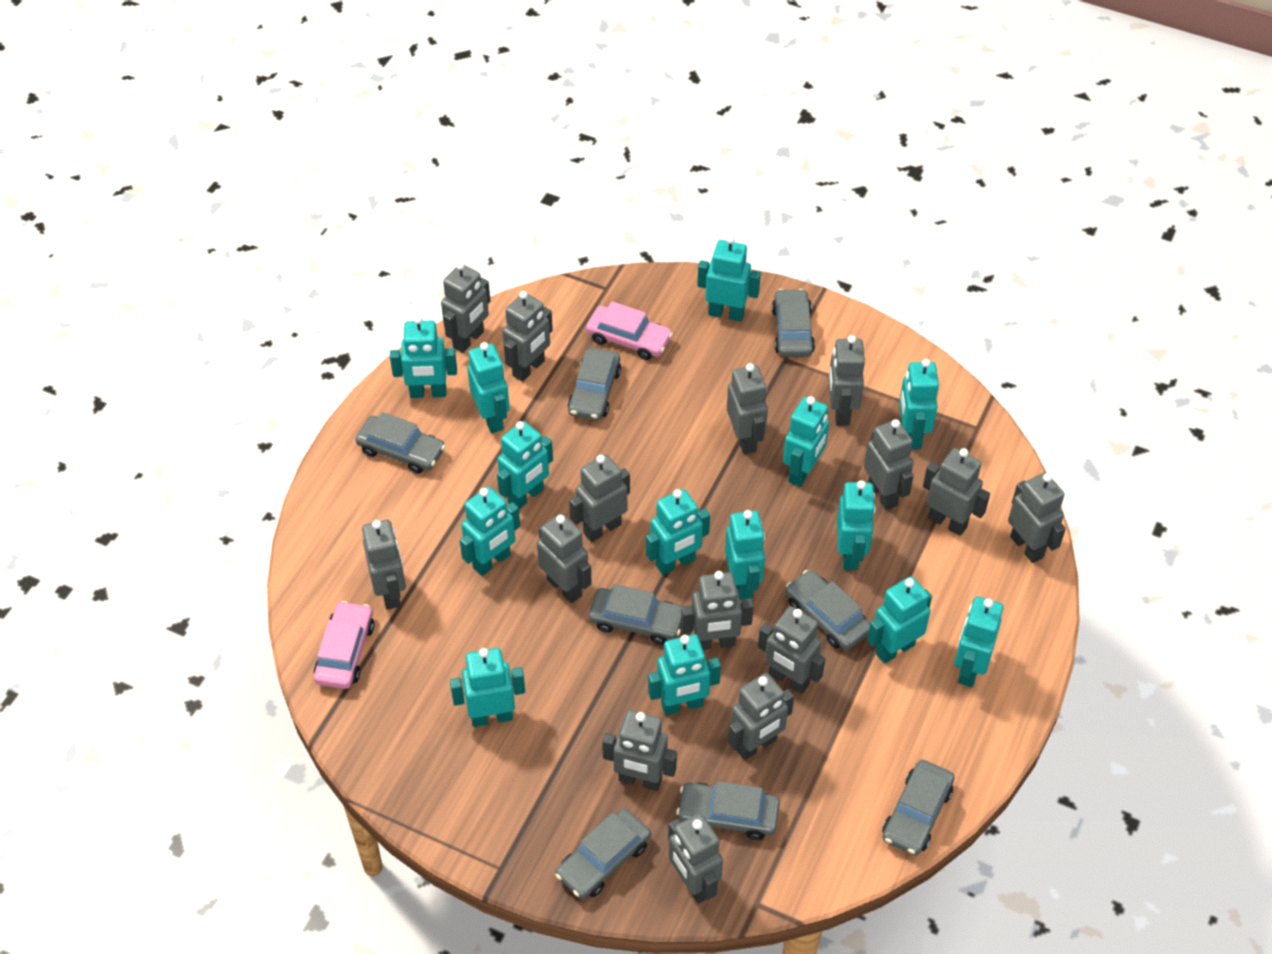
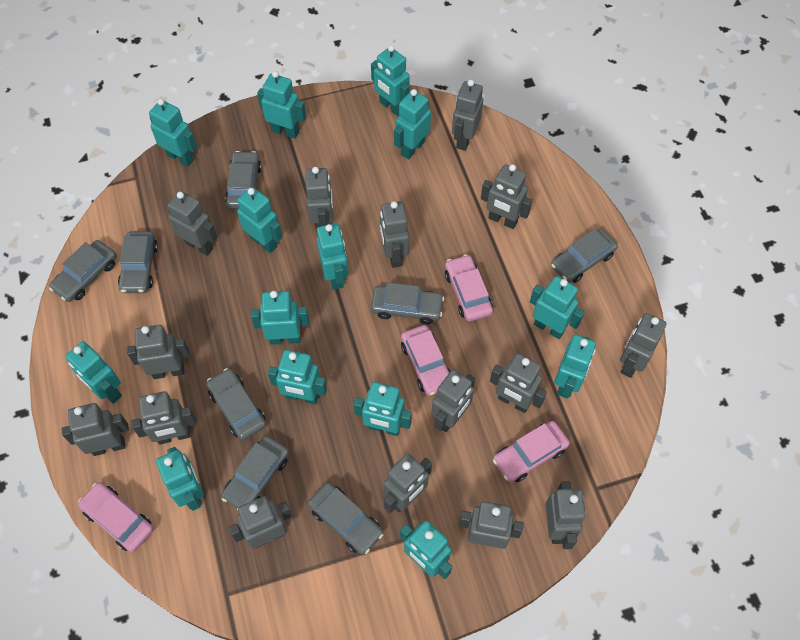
pink car: 2 -> 4

